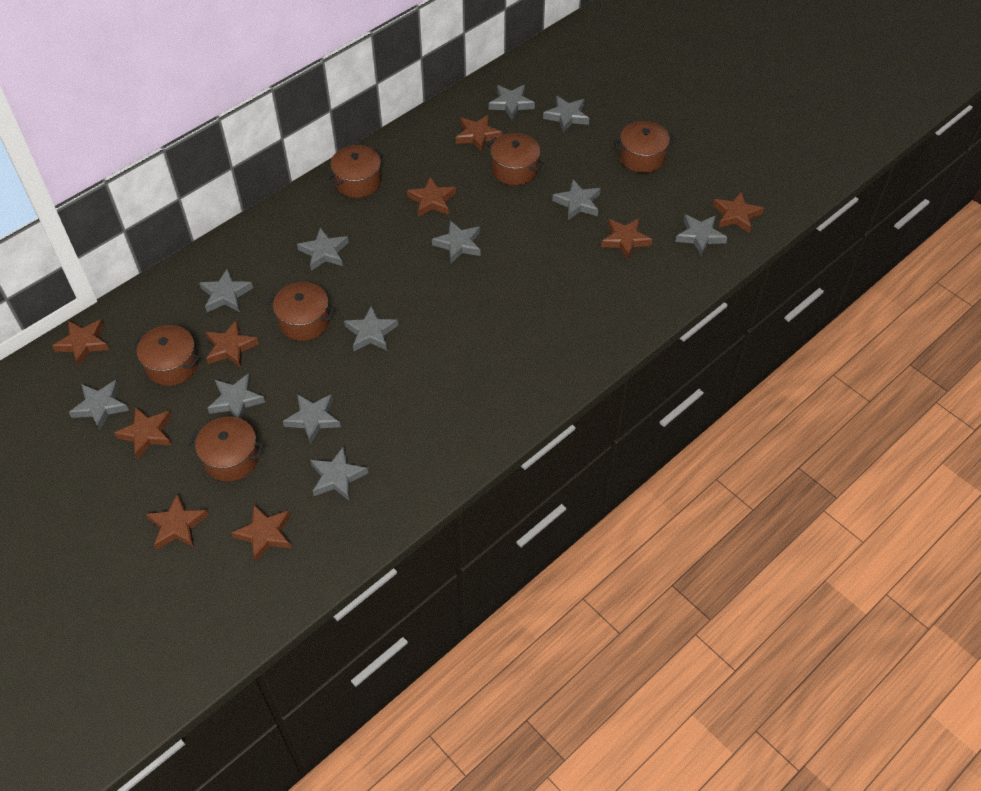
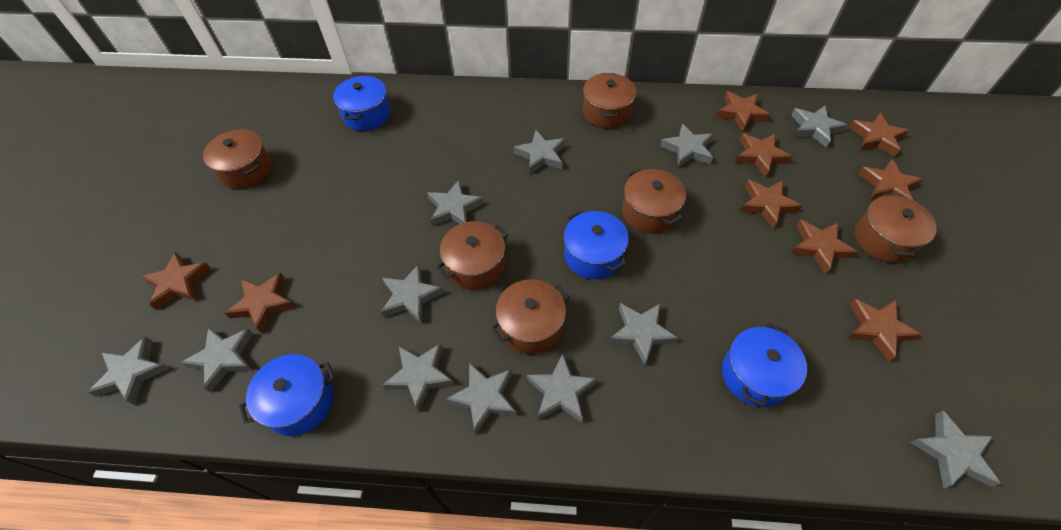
blue pot: 0 -> 4

